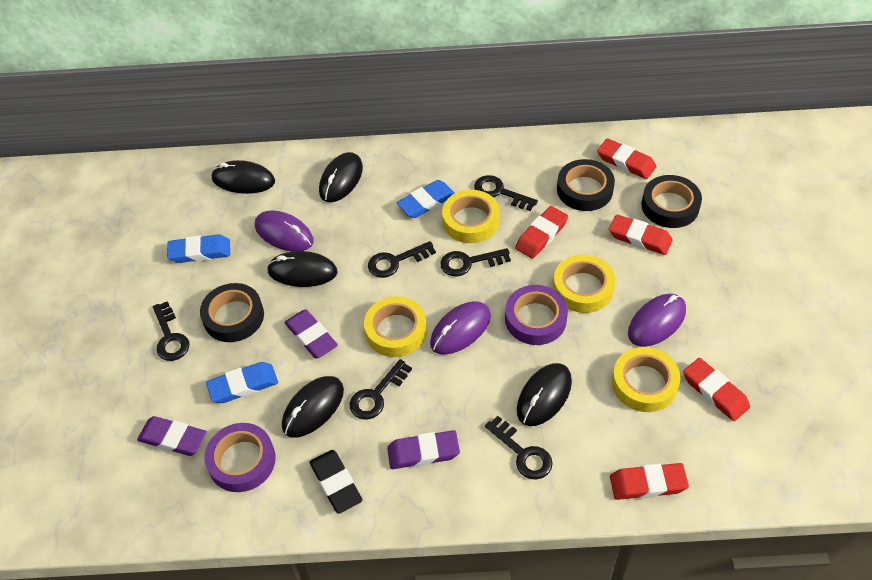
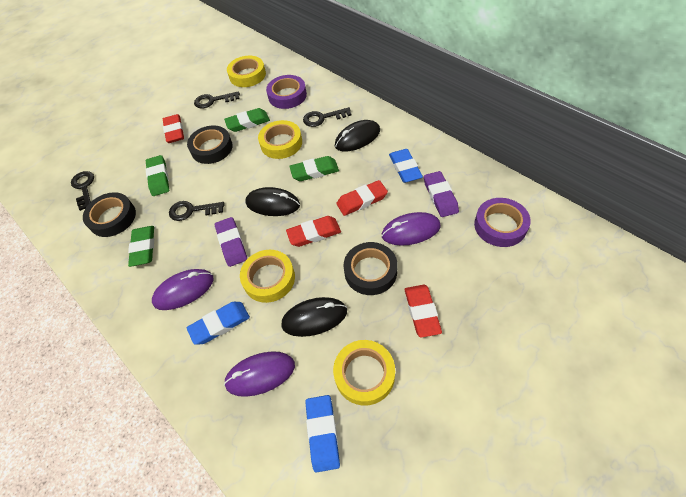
black eraser: 1 -> 0
black key: 6 -> 4
black mouse: 5 -> 3
green eraser: 0 -> 4
purple eraser: 3 -> 2
red eraser: 5 -> 4

